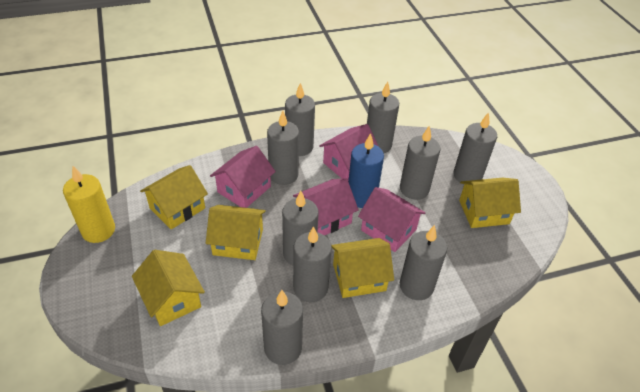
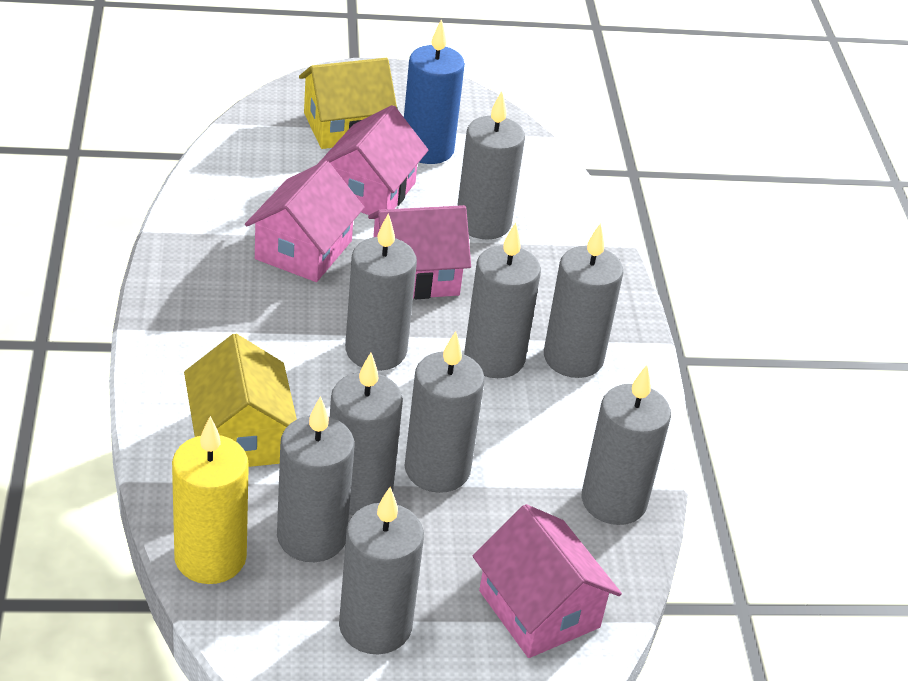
yellow house: 5 -> 2

